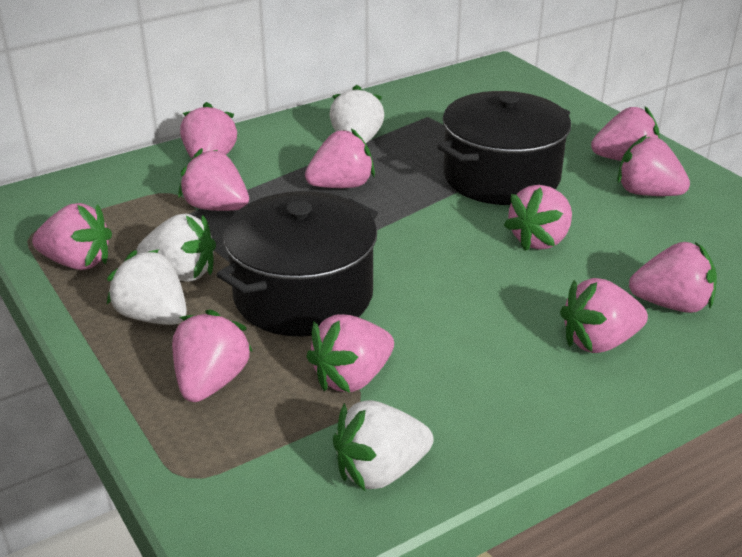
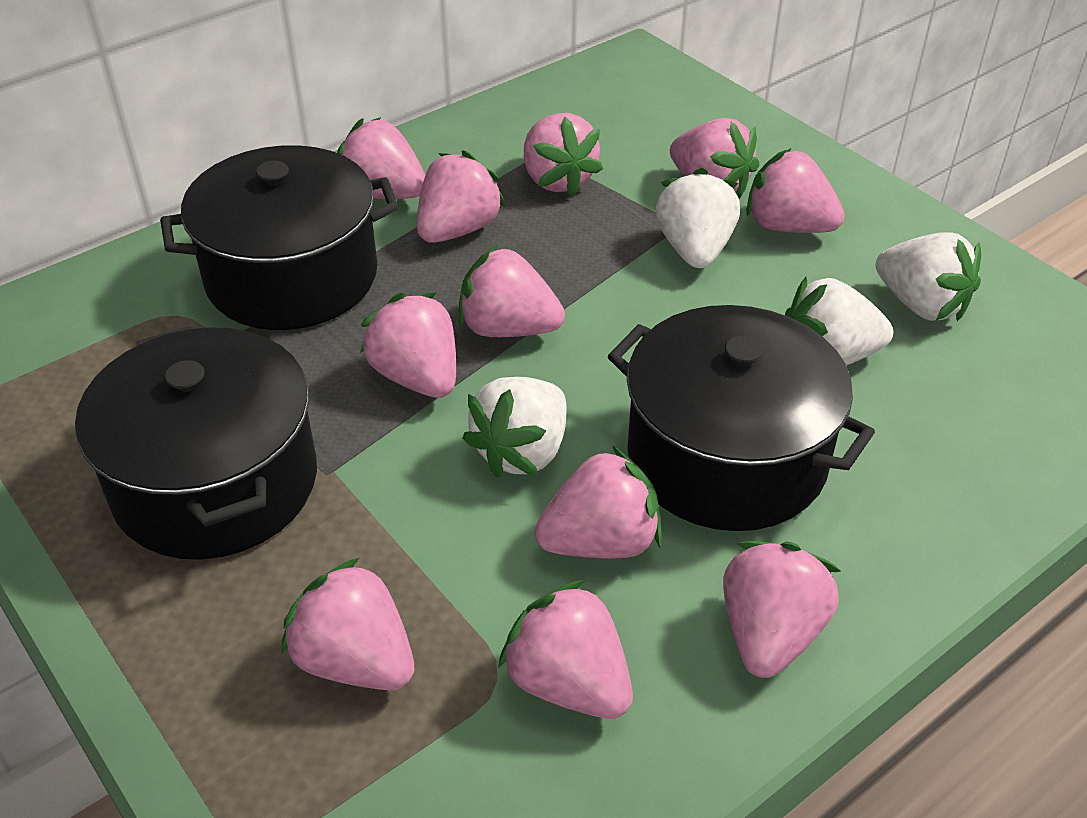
black pot: 2 -> 3

